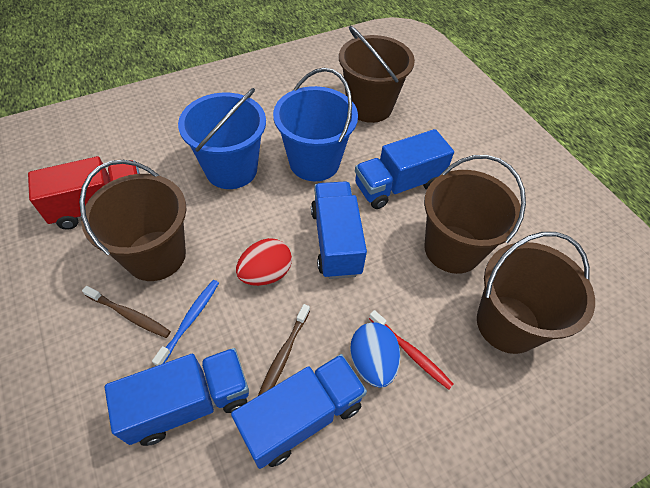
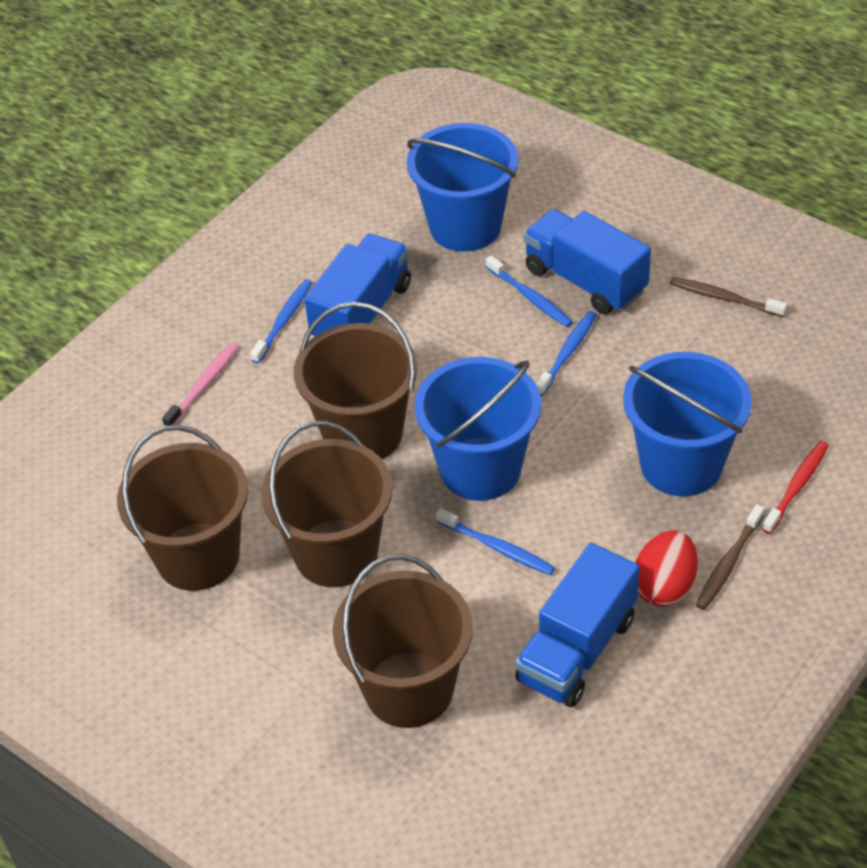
blue bucket: 2 -> 3
blue egg: 1 -> 0
blue toothbrush: 1 -> 4
blue truck: 4 -> 3
pink toothbrush: 0 -> 1
red truck: 1 -> 0

